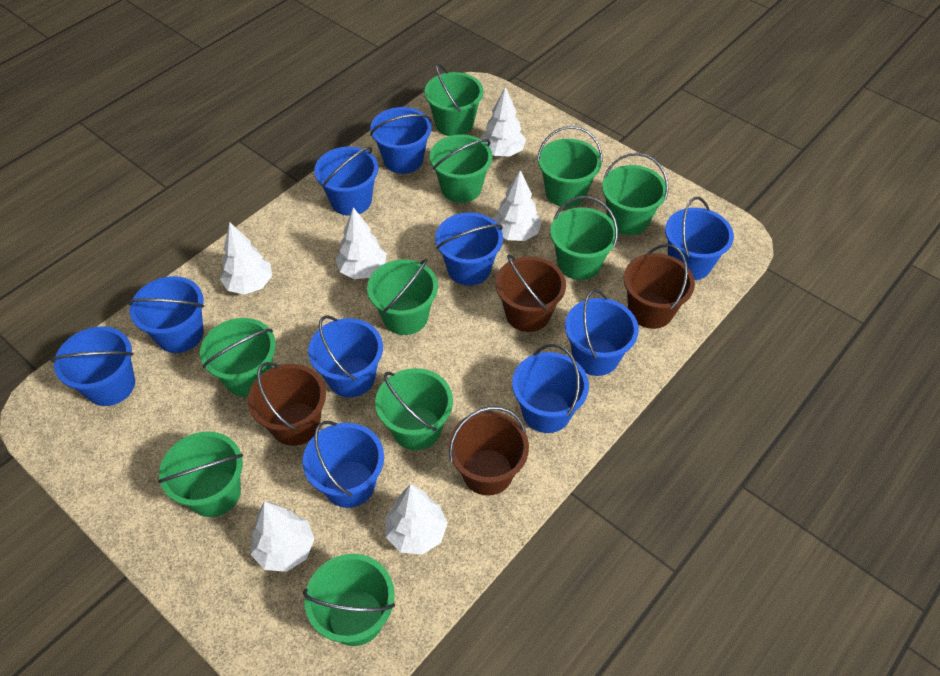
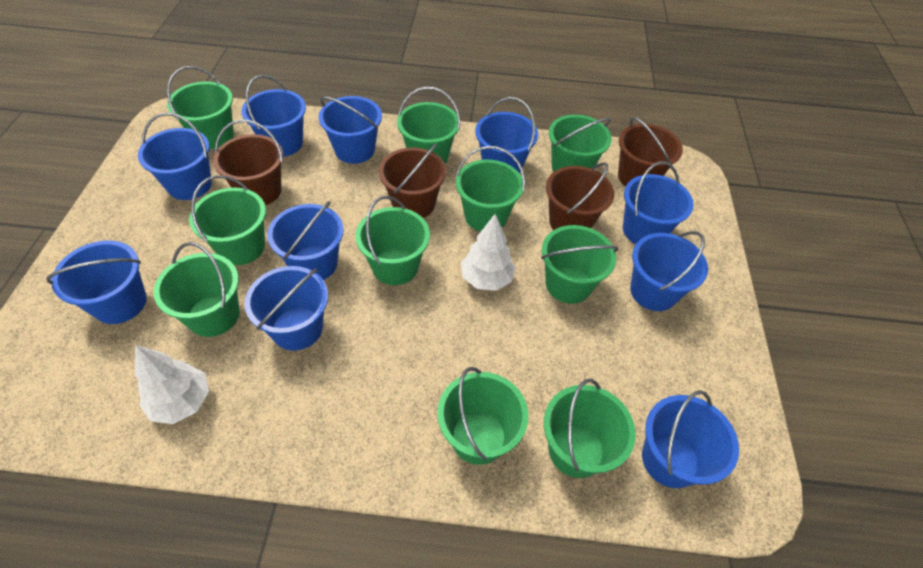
white tree: 6 -> 2

